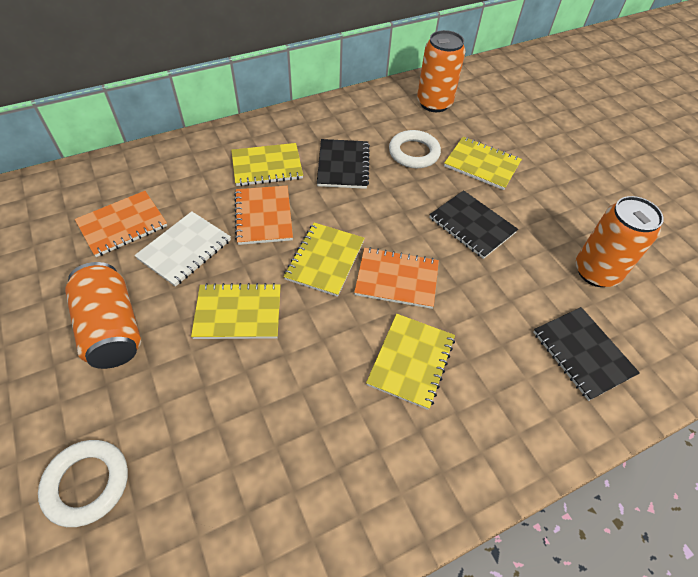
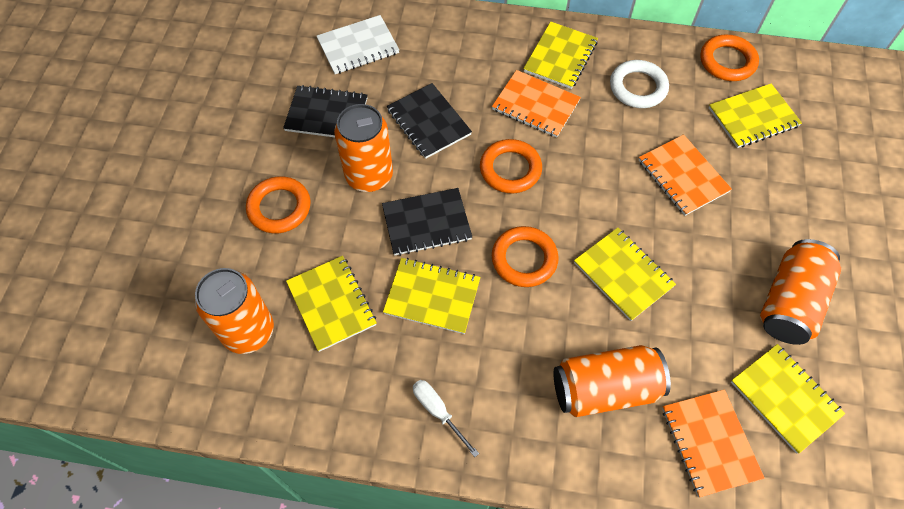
orange can: 3 -> 4
orange ring: 0 -> 4
white ring: 2 -> 1
white screwdriver: 0 -> 1
yellow notebook: 5 -> 6

